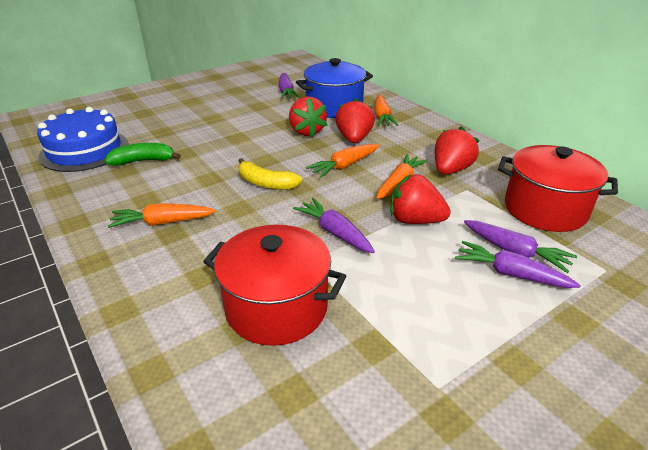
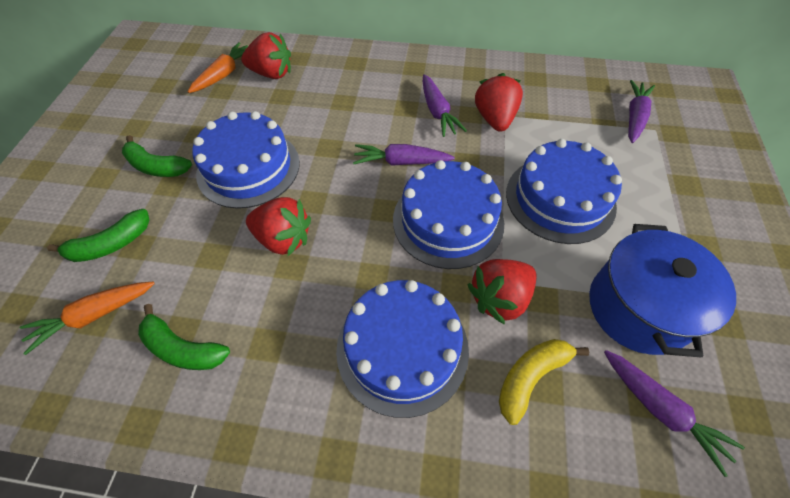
blue cake: 1 -> 4
green banana: 1 -> 3
orange carrot: 4 -> 2
red pot: 2 -> 0

